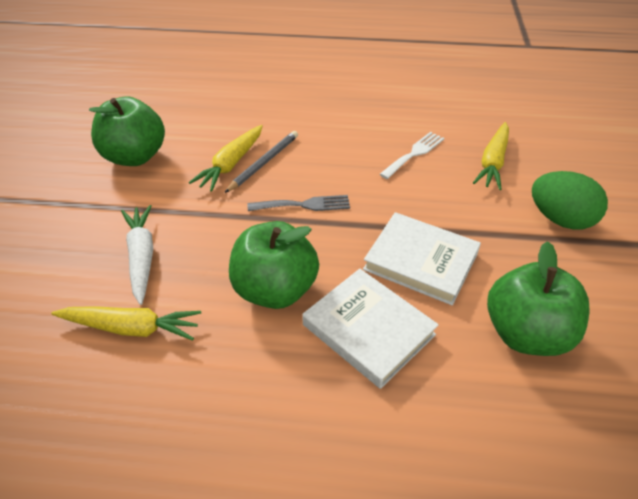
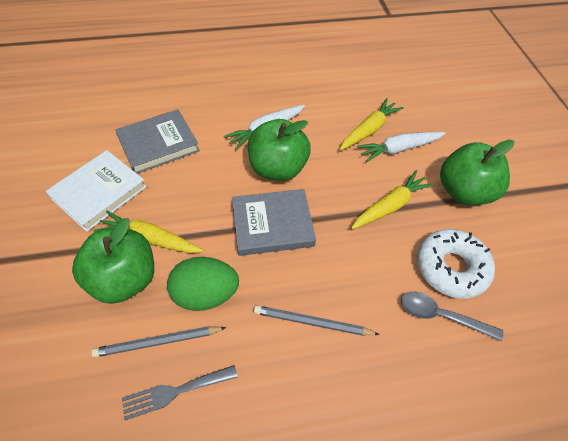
grey book: 0 -> 2
grey pencil: 1 -> 2
grey spoon: 0 -> 1
white book: 2 -> 1
white carrot: 1 -> 2
white donut: 0 -> 1
white fork: 1 -> 0

